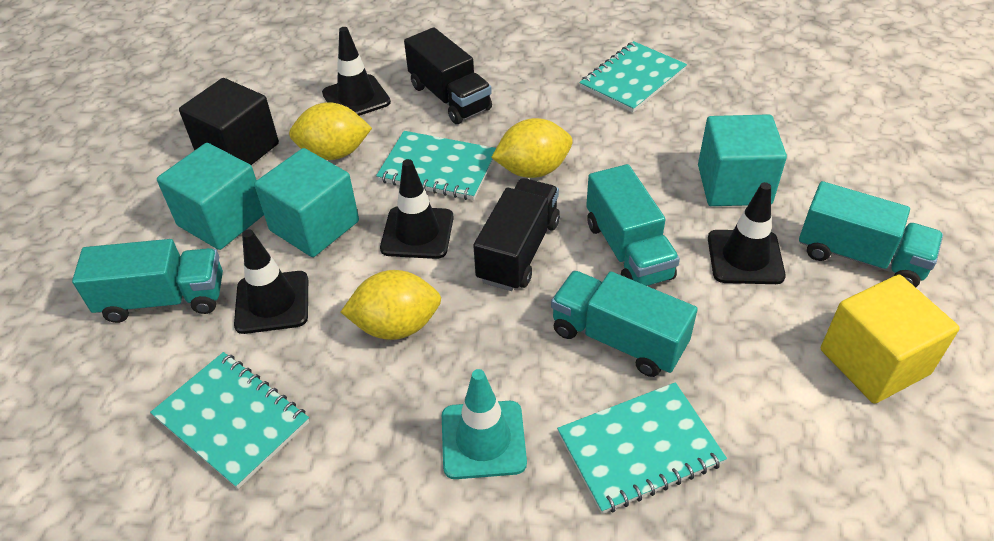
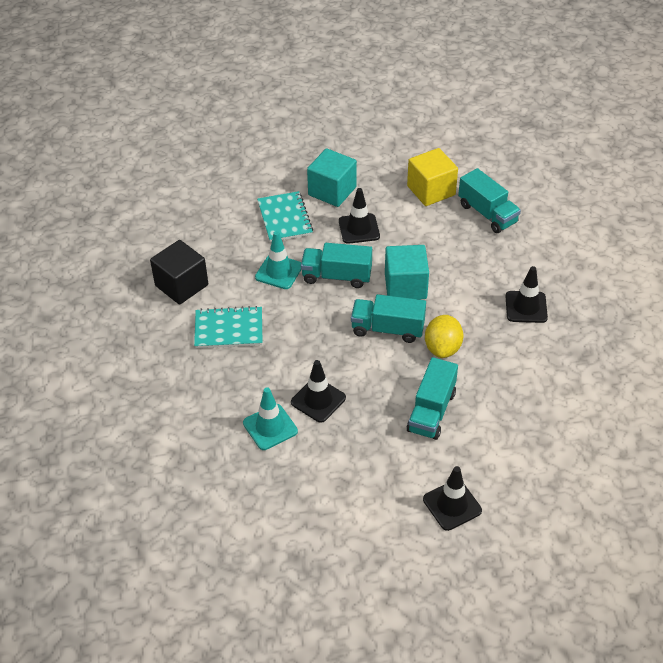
black truck: 2 -> 0
turquoise cube: 3 -> 2
turquoise notebook: 4 -> 2
turquoise traffic cone: 1 -> 2
yellow lemon: 3 -> 1

